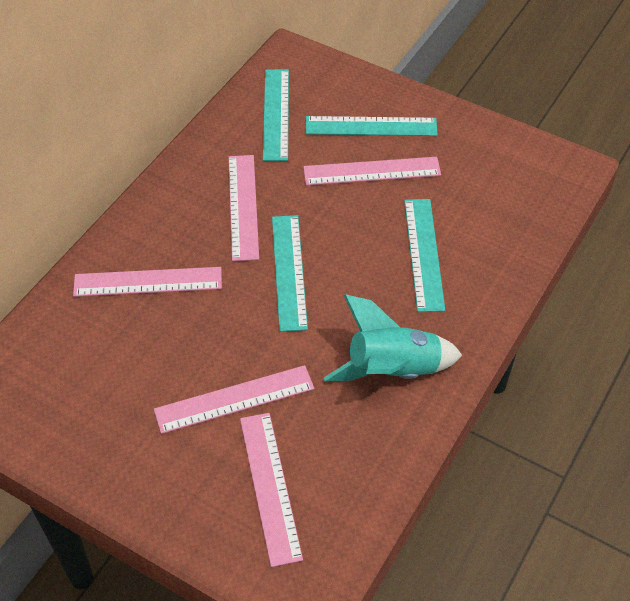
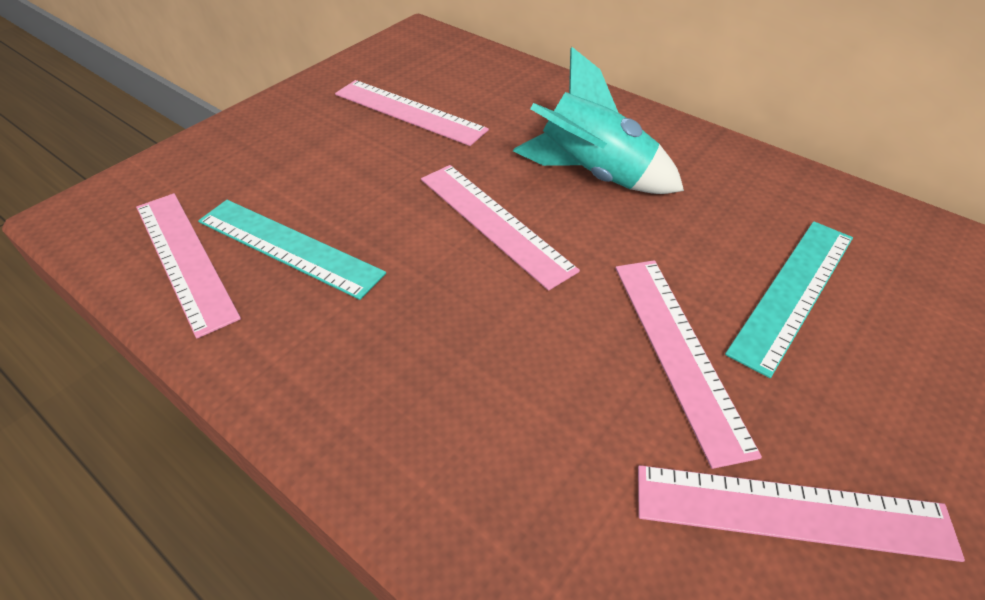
turquoise ruler: 4 -> 2

